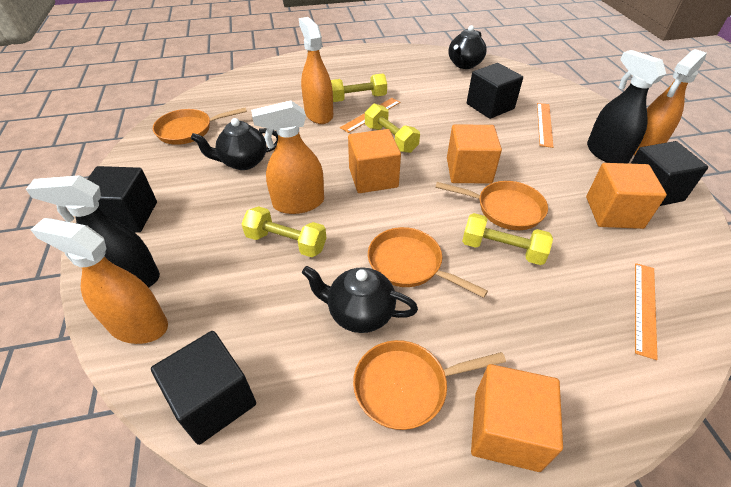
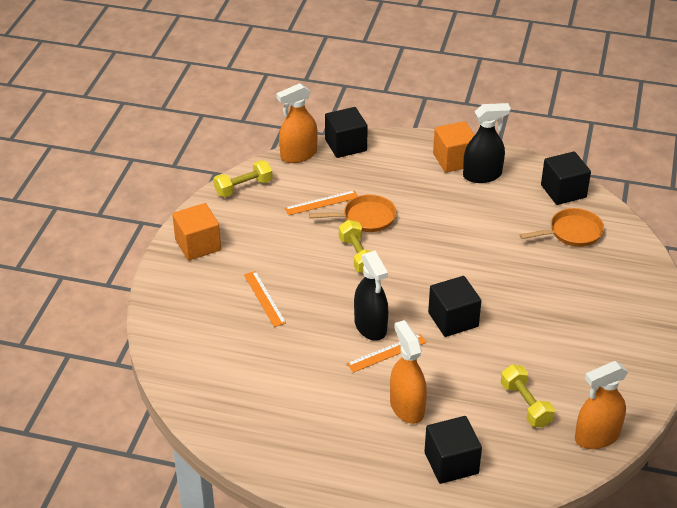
black teapot: 3 -> 0
orange cube: 4 -> 2
orange pan: 4 -> 2
orange spray bottle: 4 -> 3
yellow dumbbell: 4 -> 3

